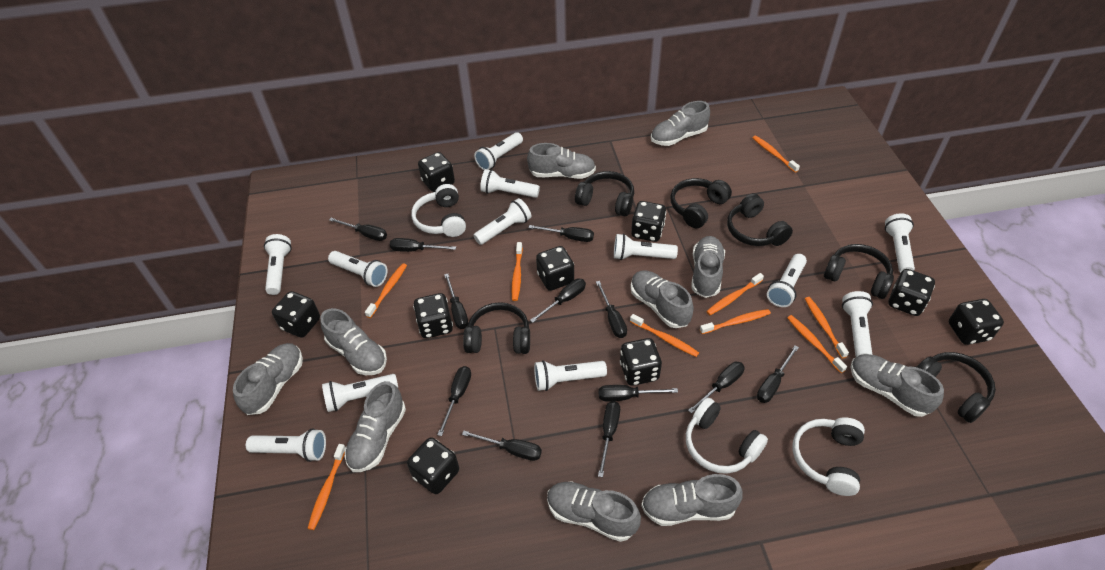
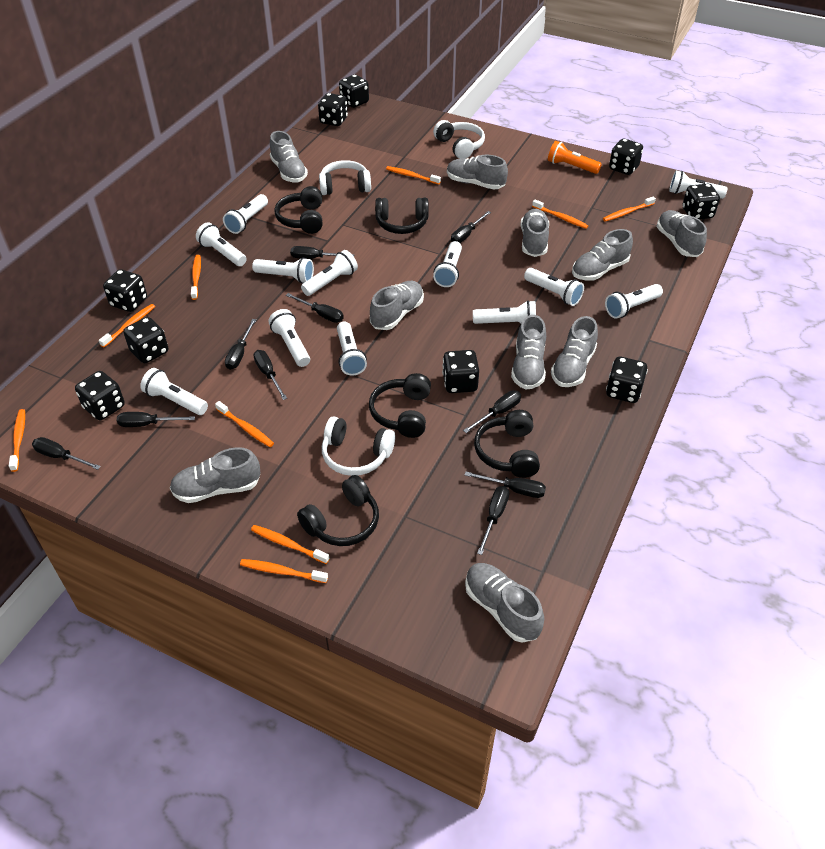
black headphones: 6 -> 5
black screwdriver: 12 -> 10
orange flashlight: 0 -> 1

